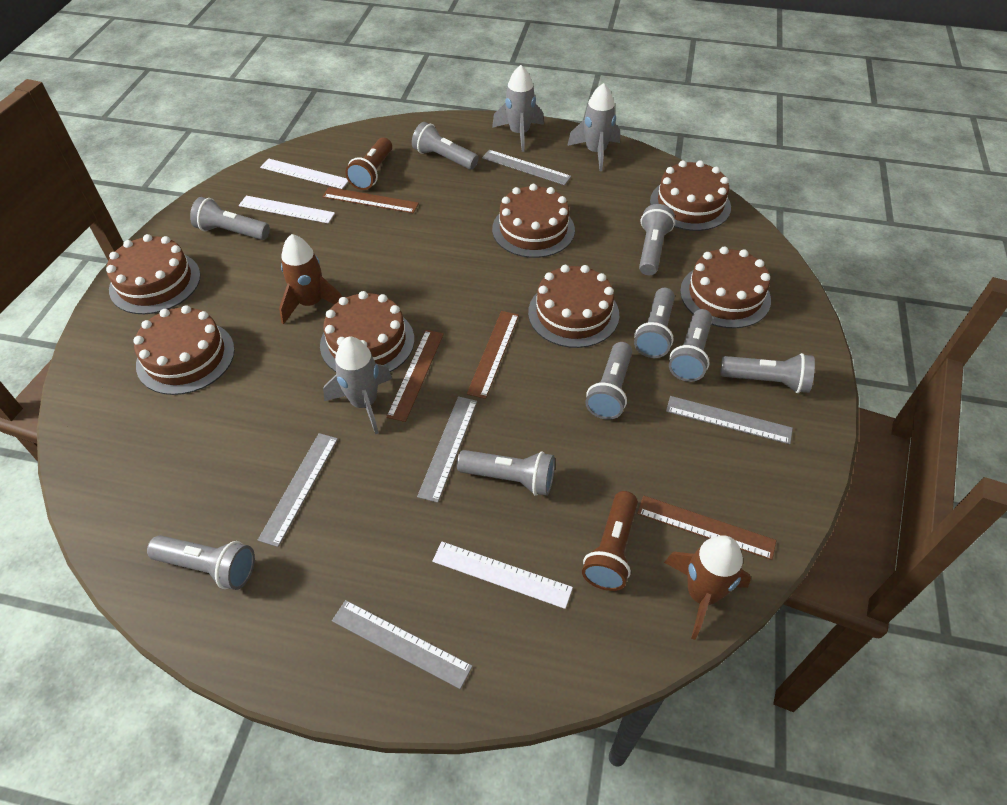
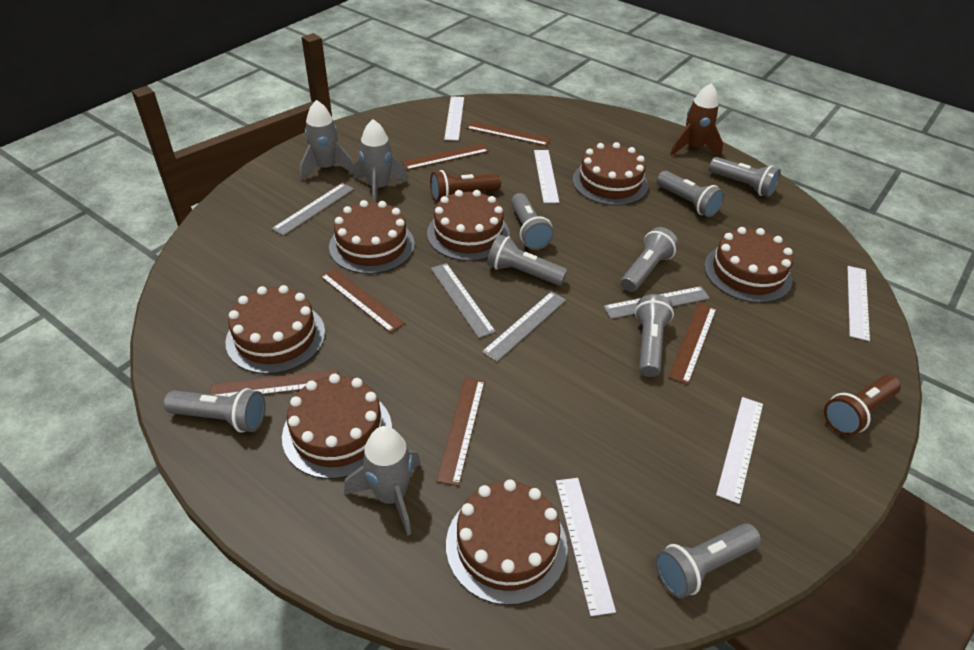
brown rocket: 2 -> 1
brown ruler: 4 -> 6
grey flashlight: 9 -> 8
grey ruler: 5 -> 4
white ruler: 3 -> 5

